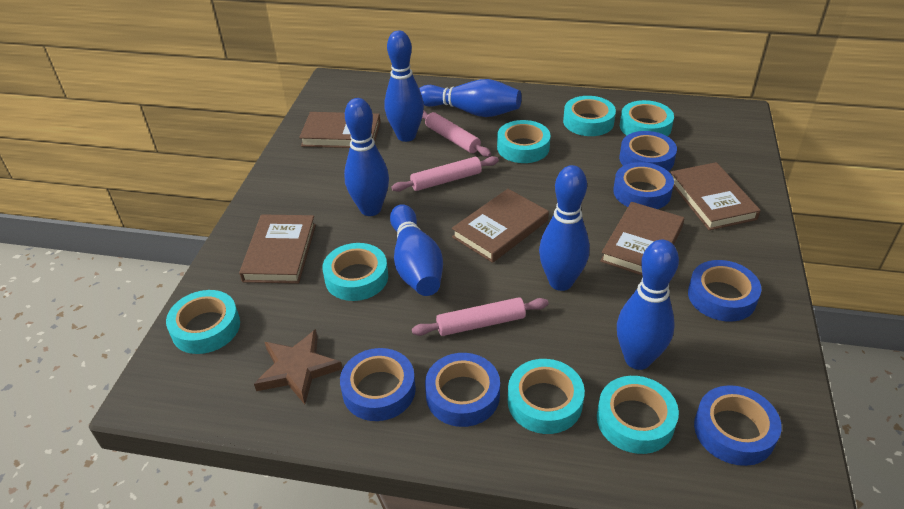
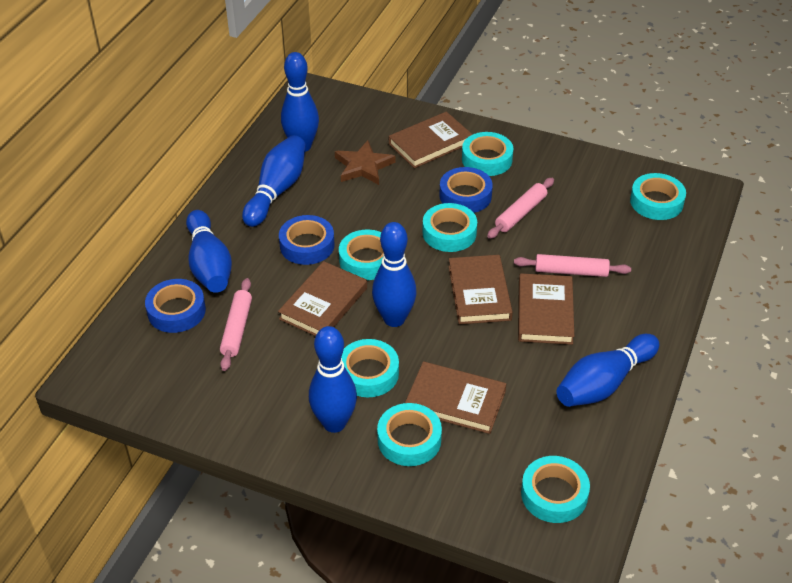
blue tape: 6 -> 3

